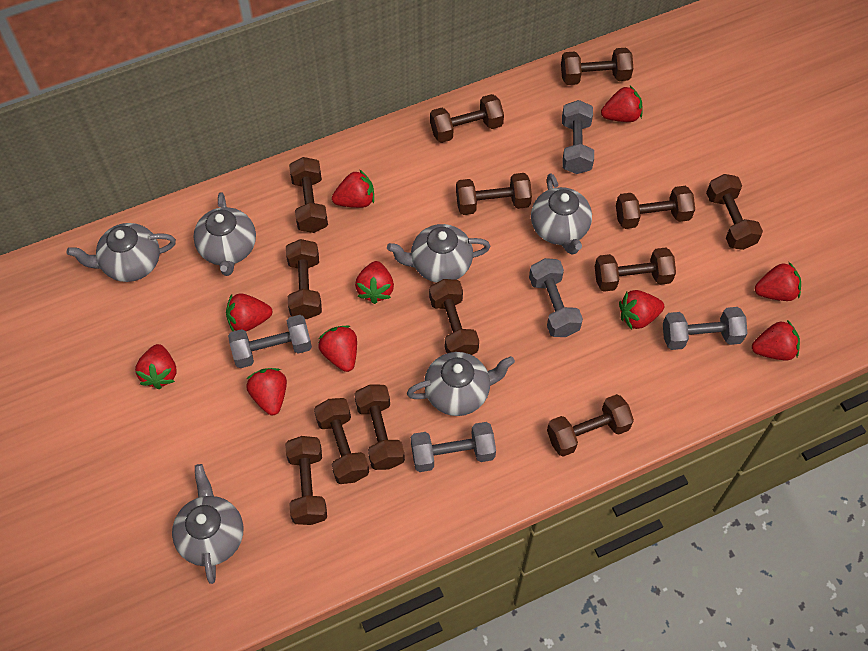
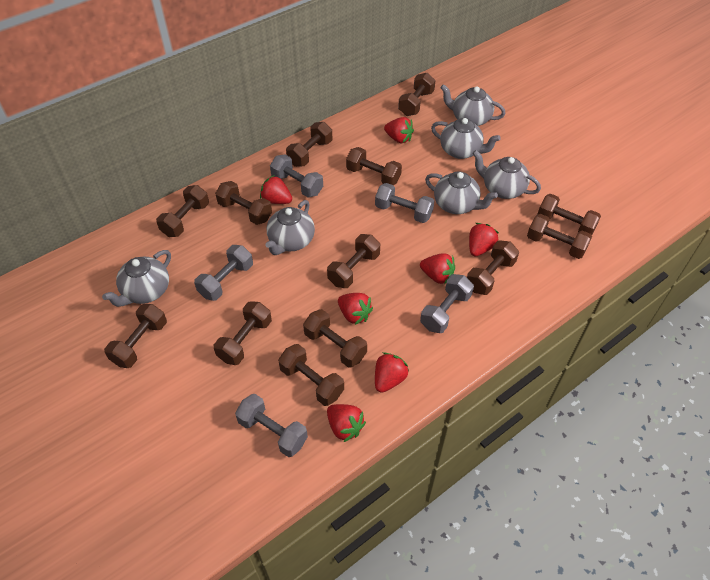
red strawberry: 10 -> 7

